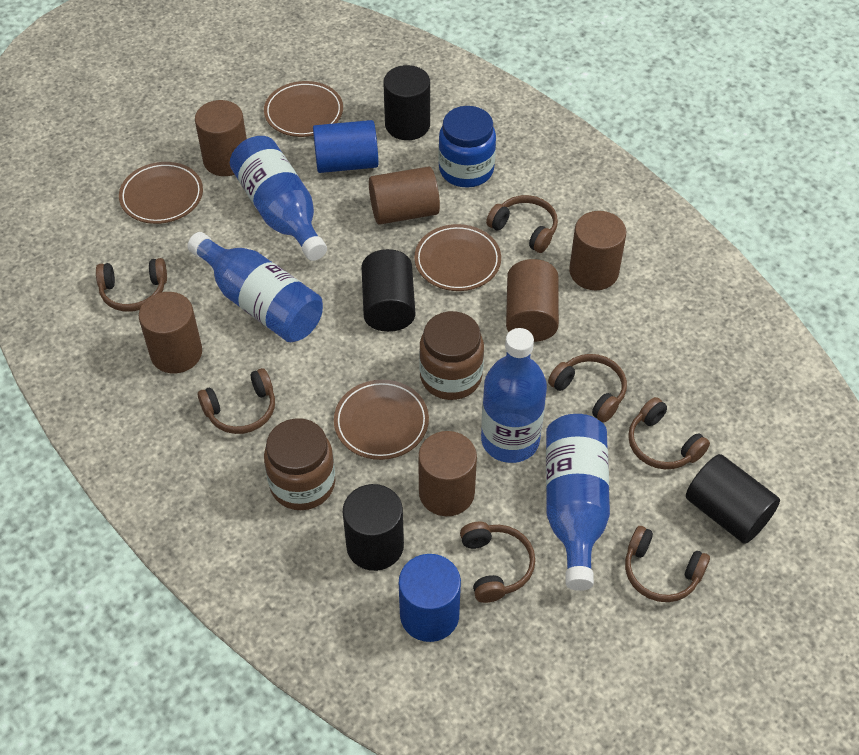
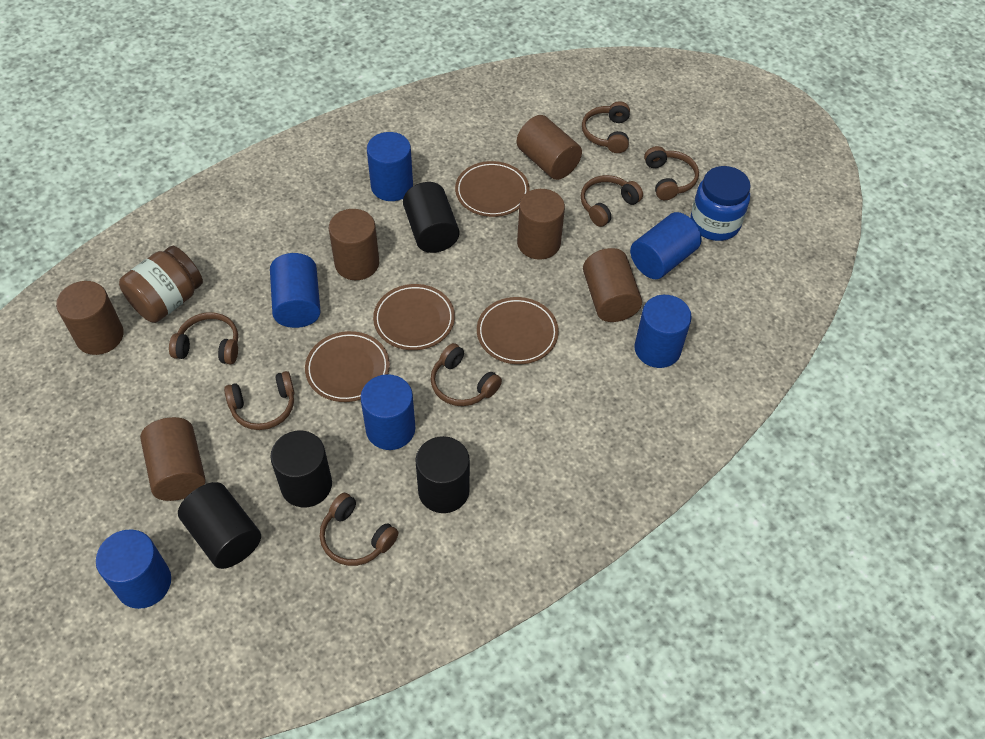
blue bottle: 4 -> 0
blue cylinder: 2 -> 6
brown jar: 2 -> 1

